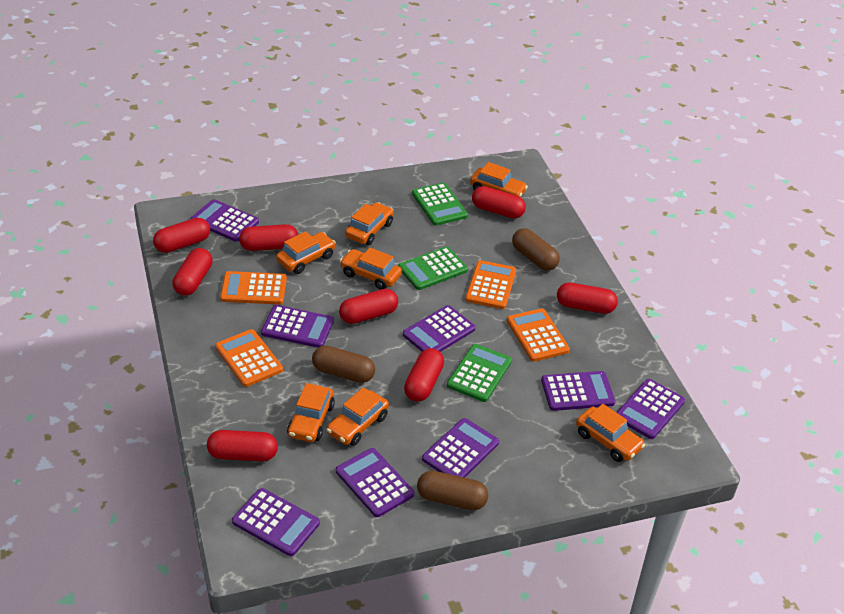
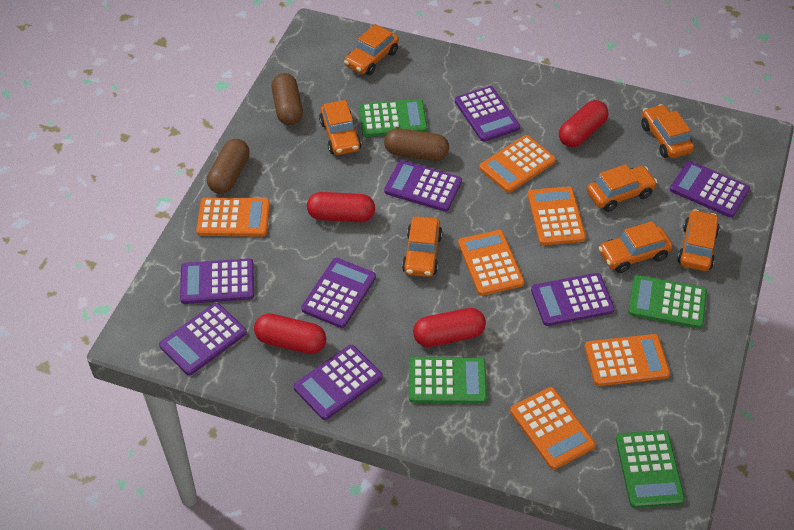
green calculator: 3 -> 4
orange calculator: 4 -> 6
red capsule: 8 -> 4

